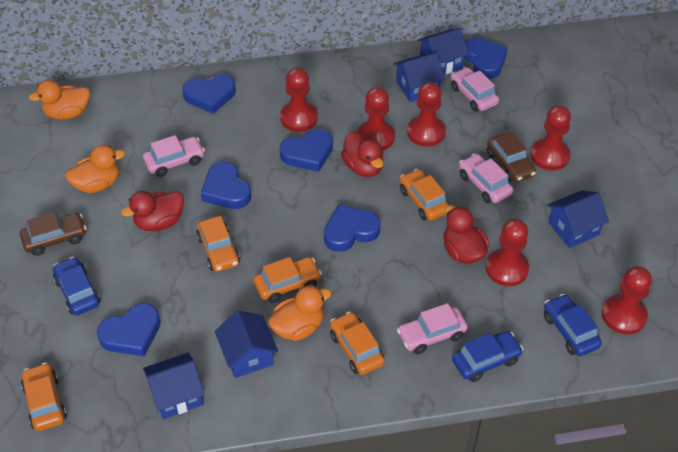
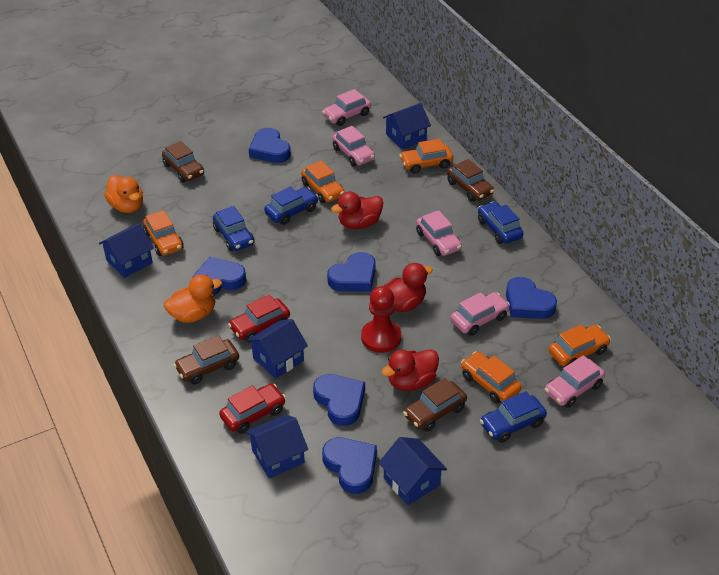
blue car: 3 -> 4
brown car: 2 -> 4
orange duck: 3 -> 2
pink car: 4 -> 5
red car: 0 -> 2
red pawn: 6 -> 1

